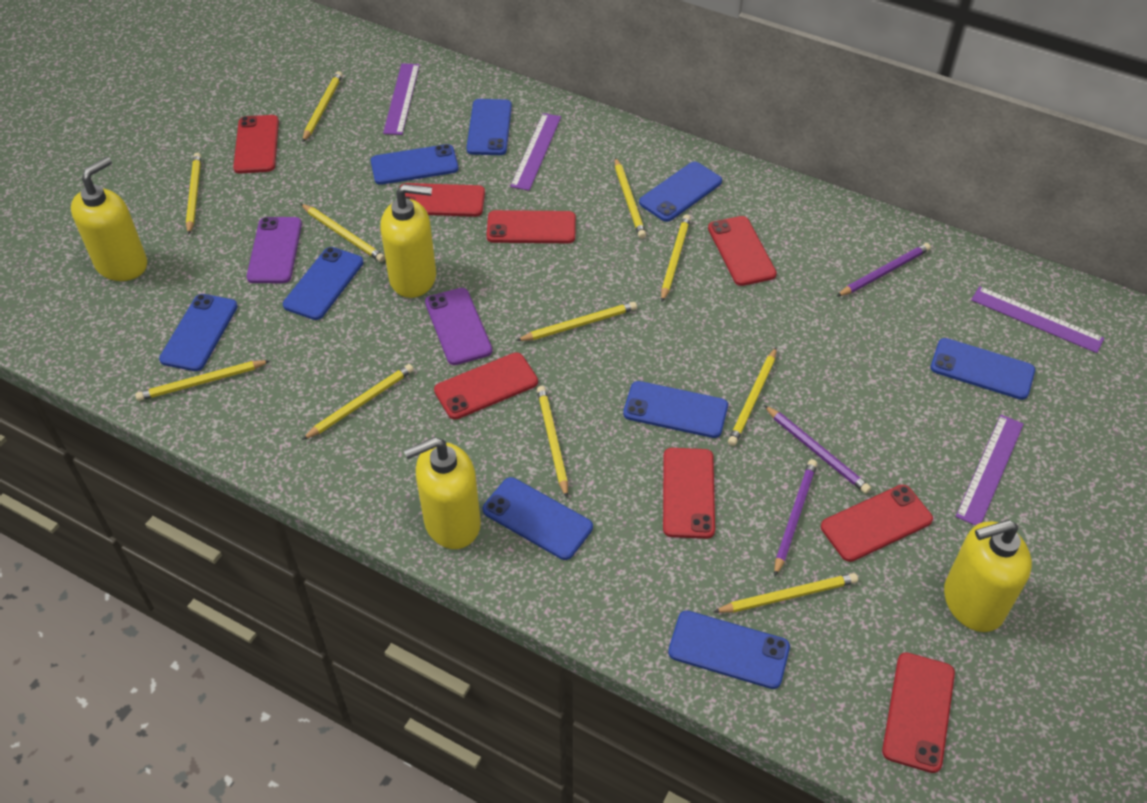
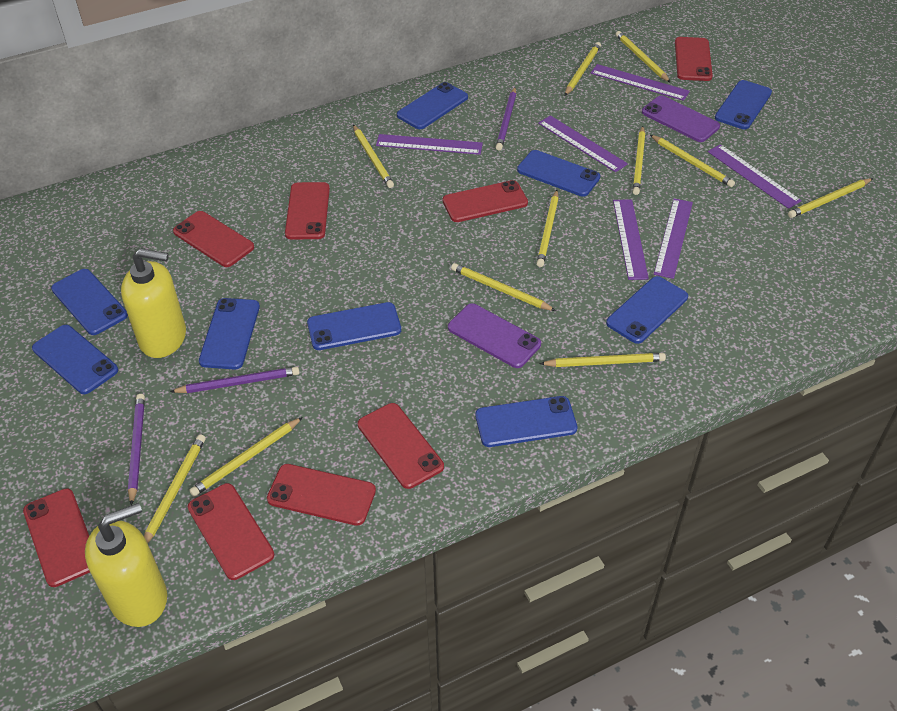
purple ruler: 4 -> 6
yellow soap dispenser: 4 -> 2

